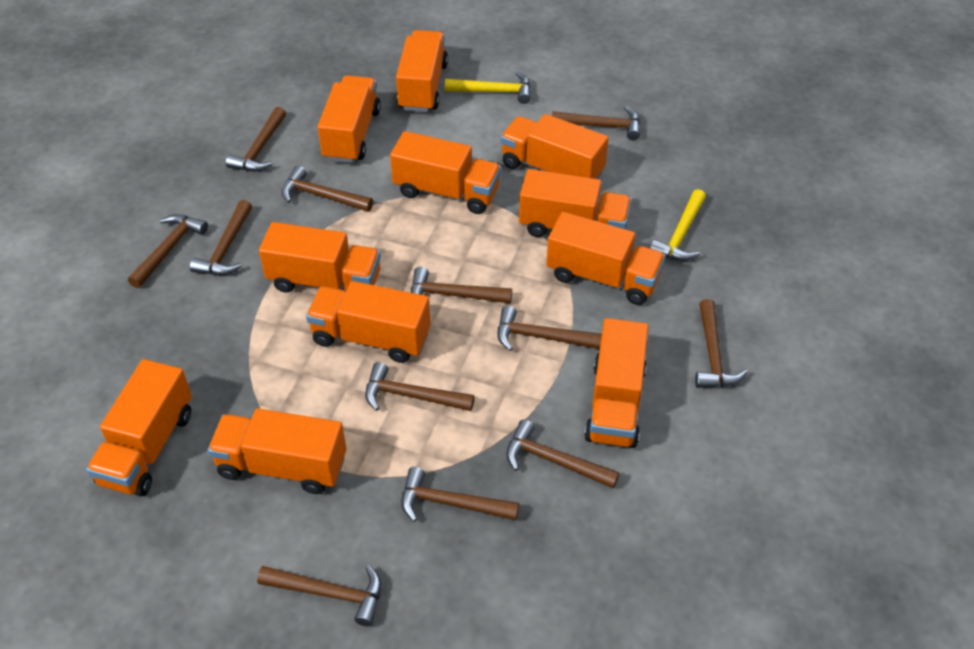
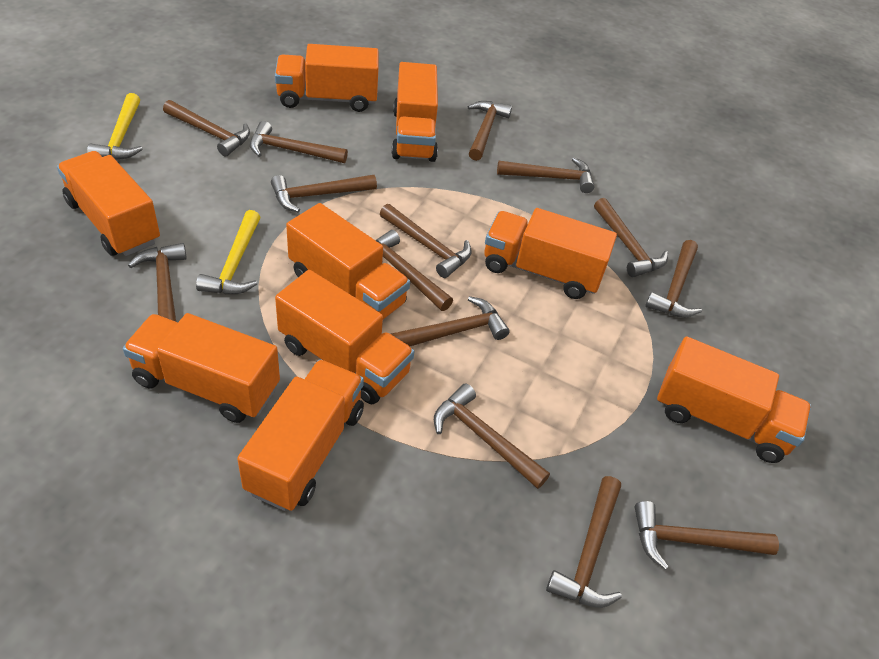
brown hammer: 12 -> 14
orange truck: 11 -> 9

